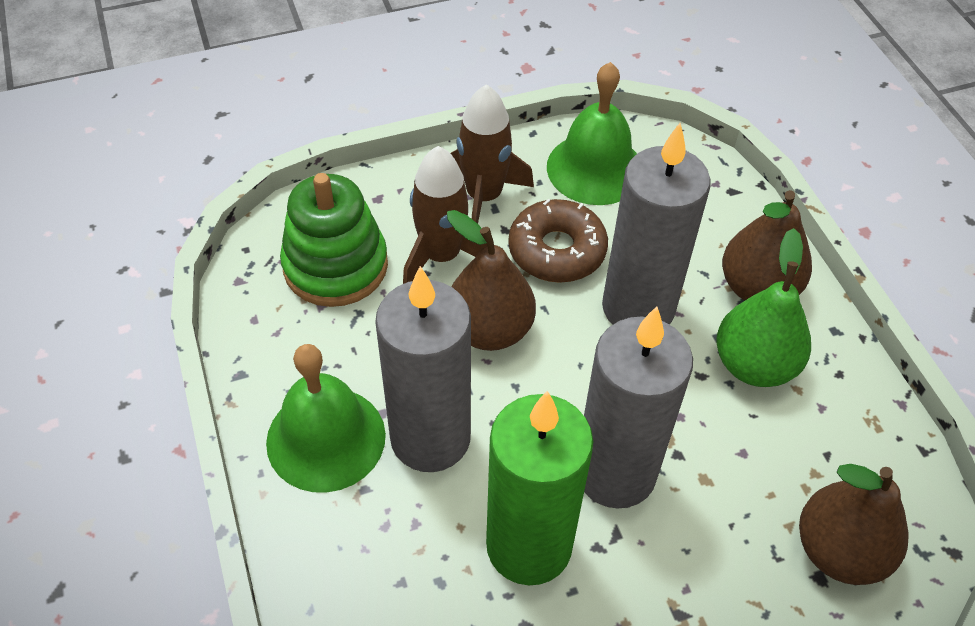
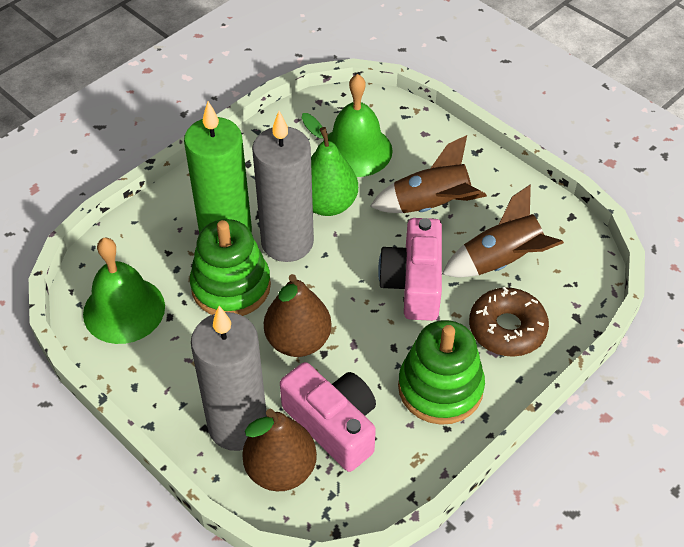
brown pear: 3 -> 2
green stacking toy: 1 -> 2
grey candle: 3 -> 2
pink camera: 0 -> 2

